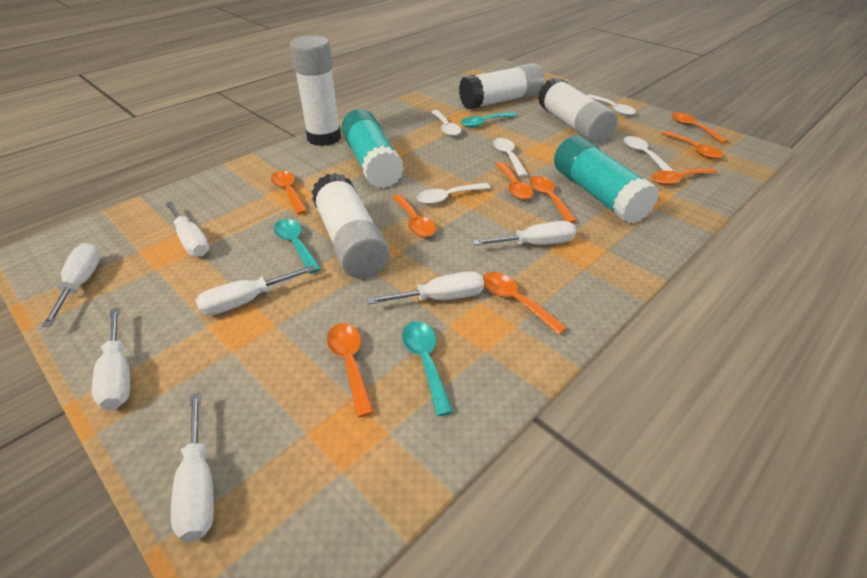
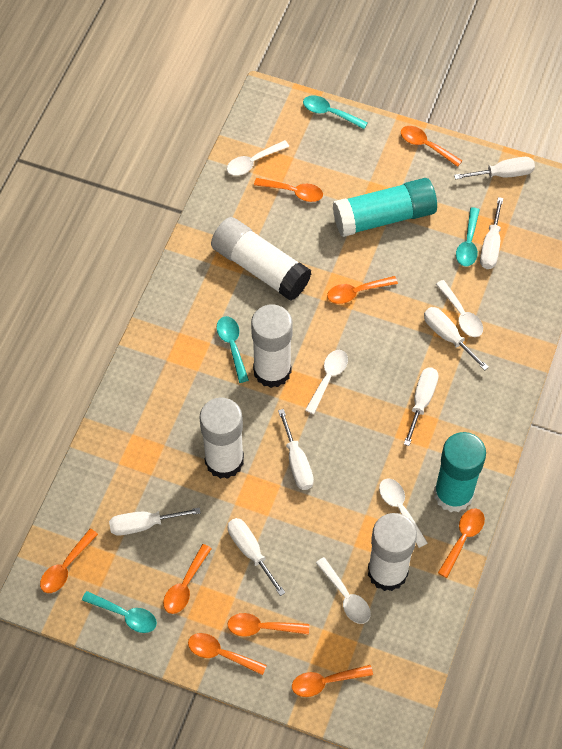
turquoise spoon: 3 -> 4

